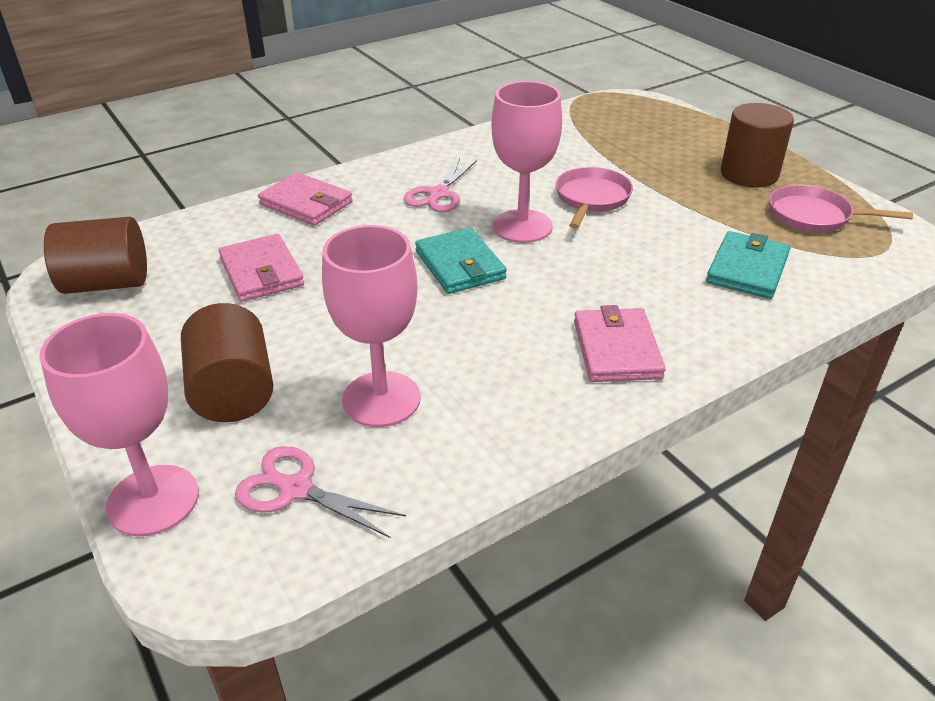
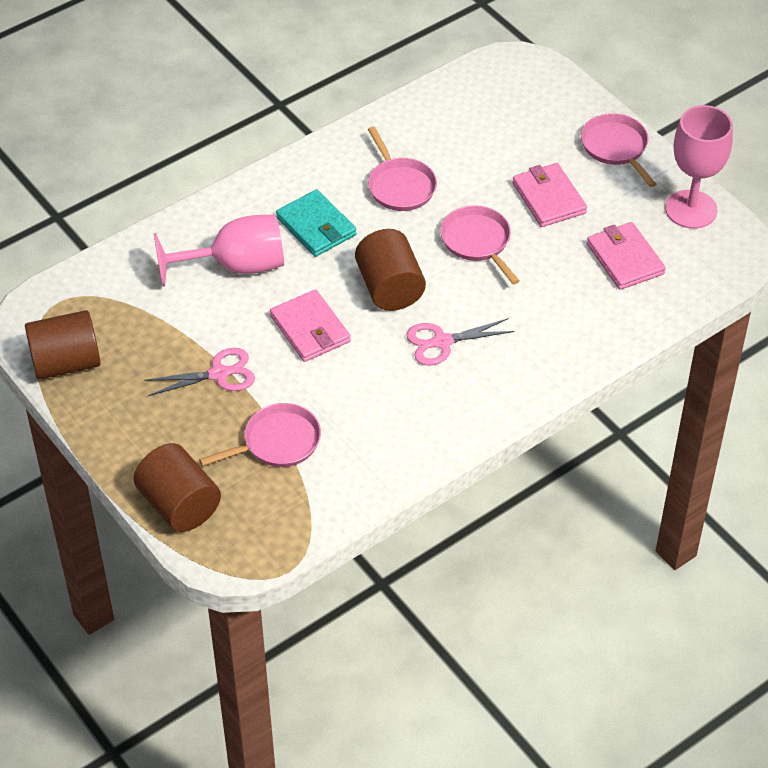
pink goblet: 3 -> 2
pink pan: 2 -> 4
turquoise wallet: 2 -> 1

